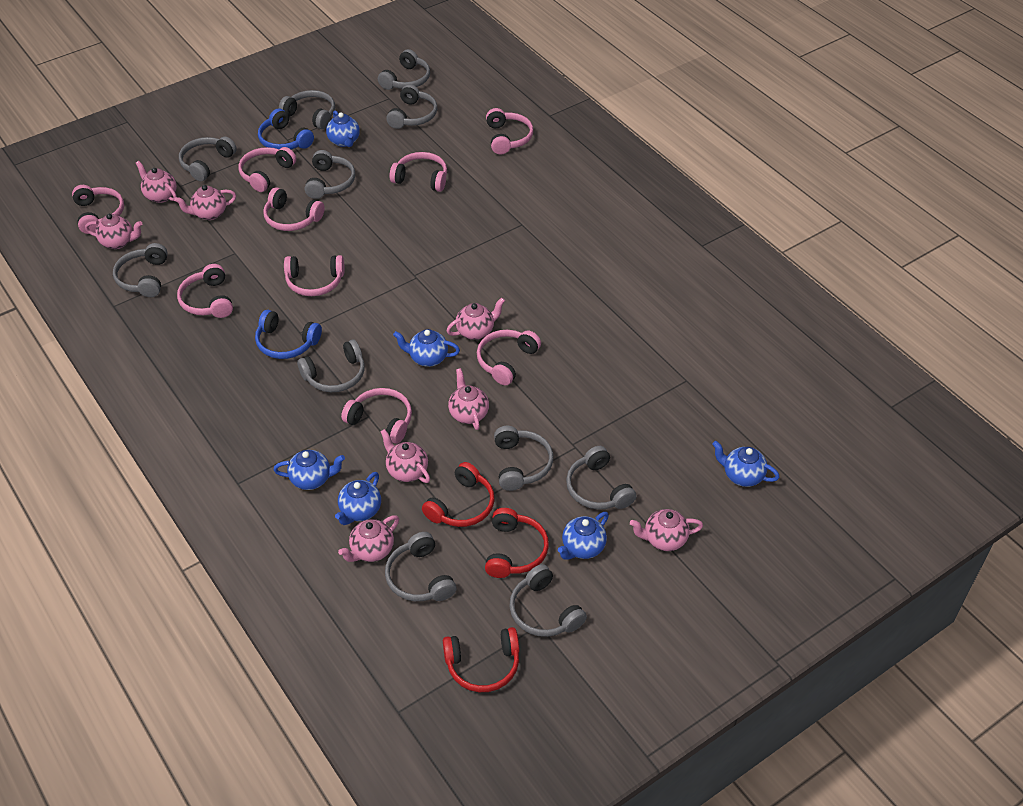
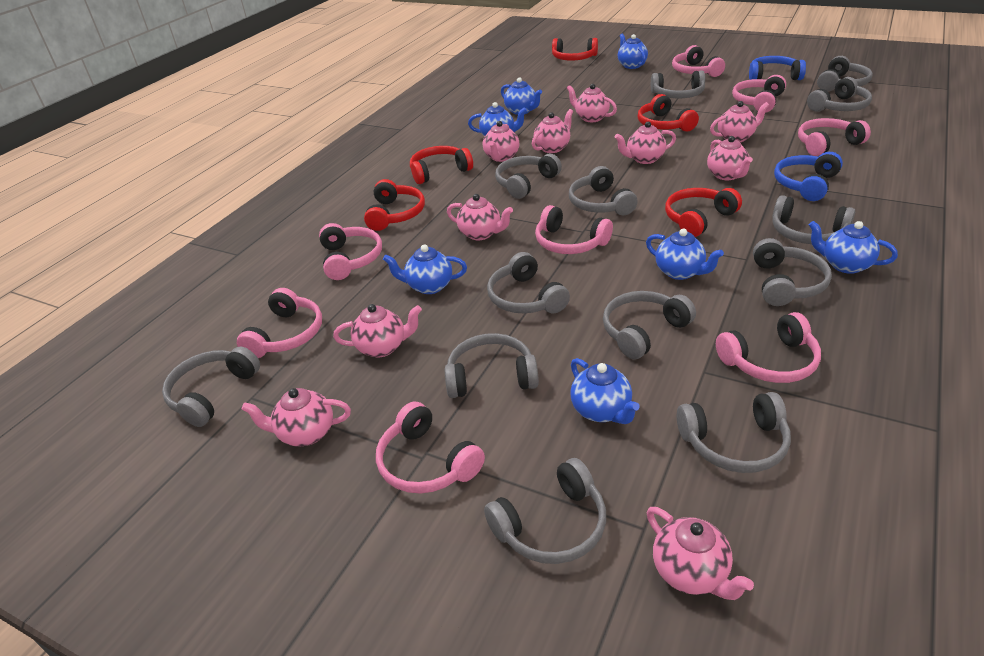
blue teapot: 6 -> 7
grey headphones: 11 -> 13
pink headphones: 9 -> 8
pink teapot: 8 -> 10
red headphones: 3 -> 5

